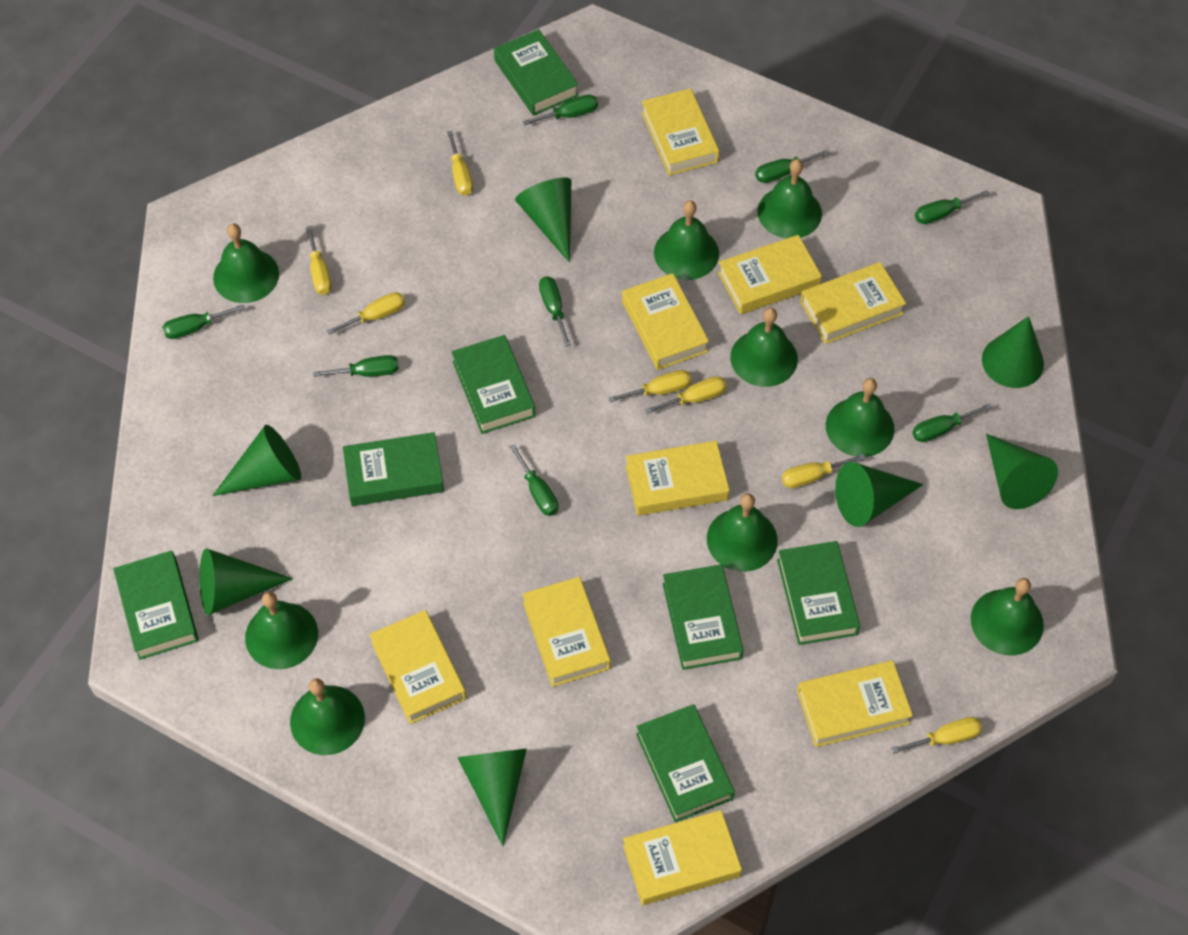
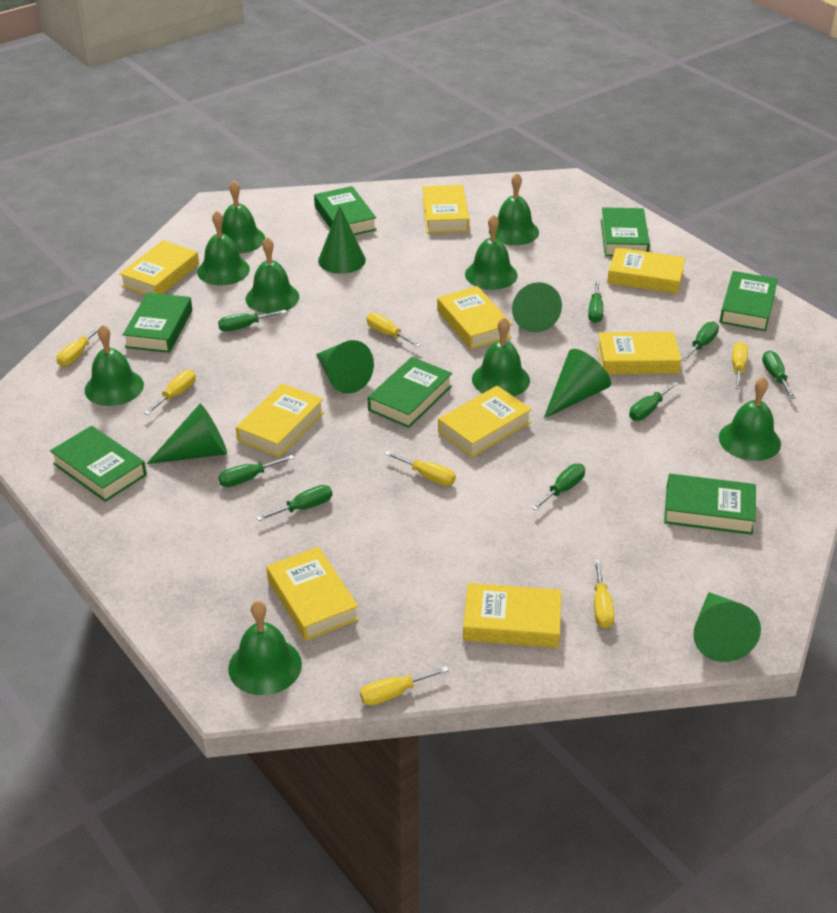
green cone: 7 -> 6

